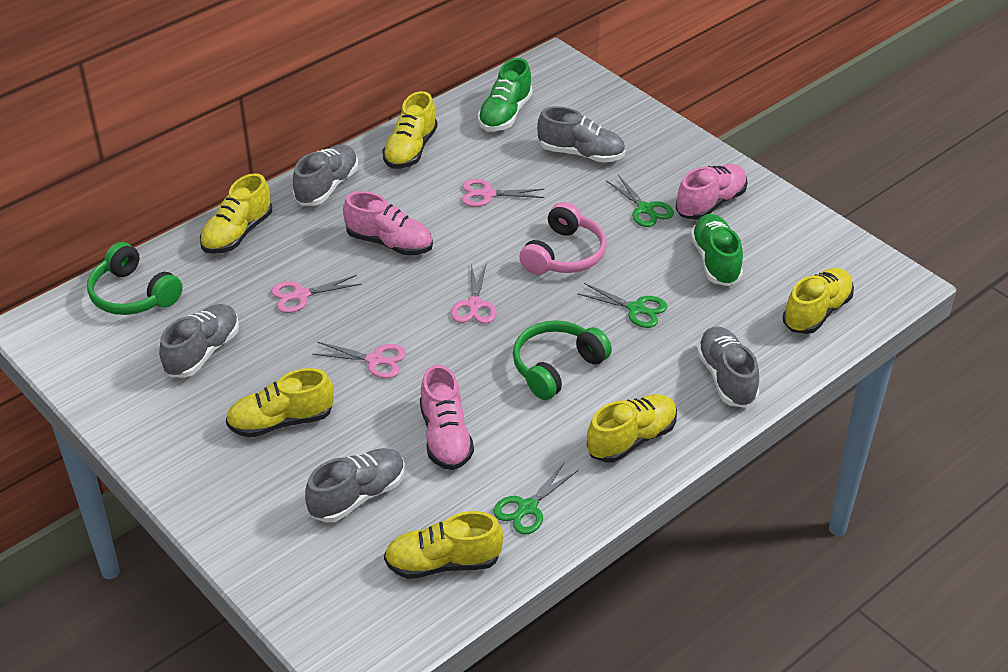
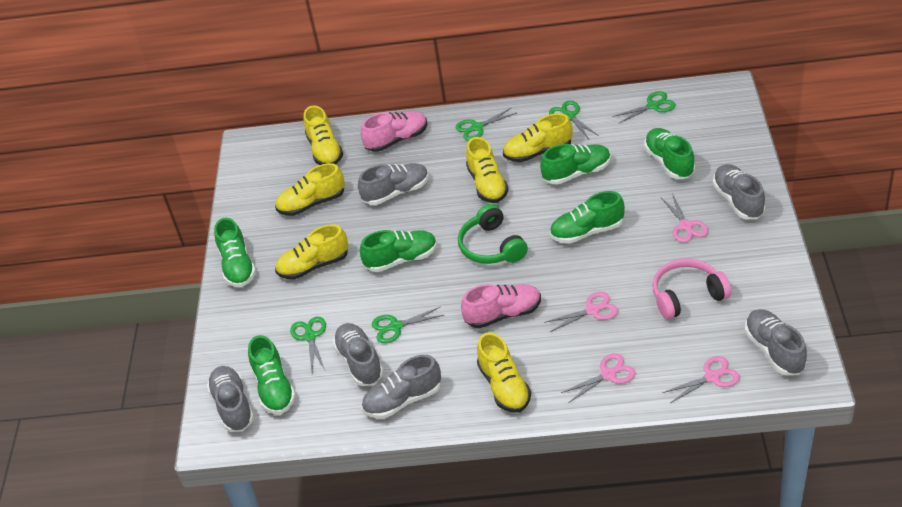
green headphones: 2 -> 1
green scissors: 3 -> 5
green shoe: 2 -> 6
grey shoe: 5 -> 6
pink shoe: 3 -> 2

